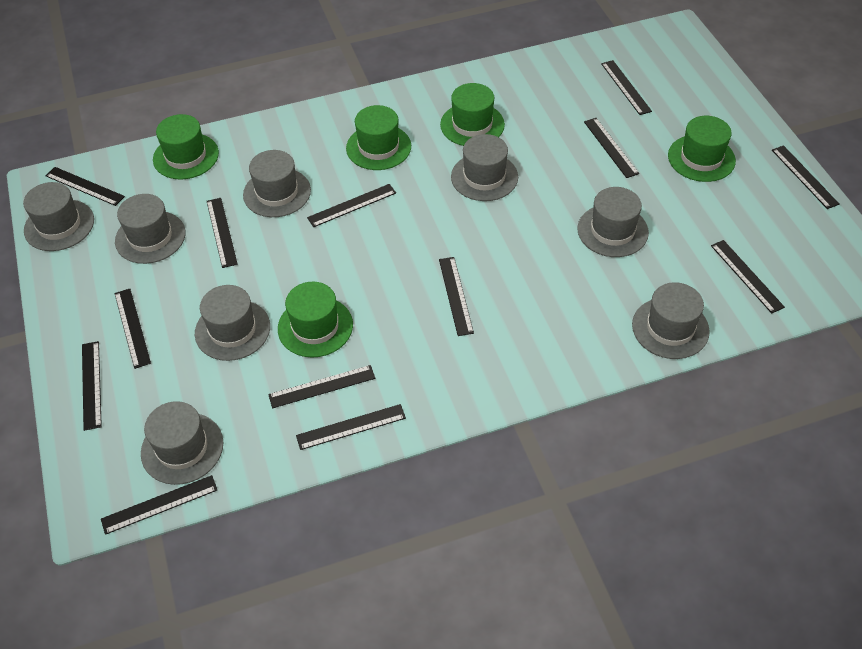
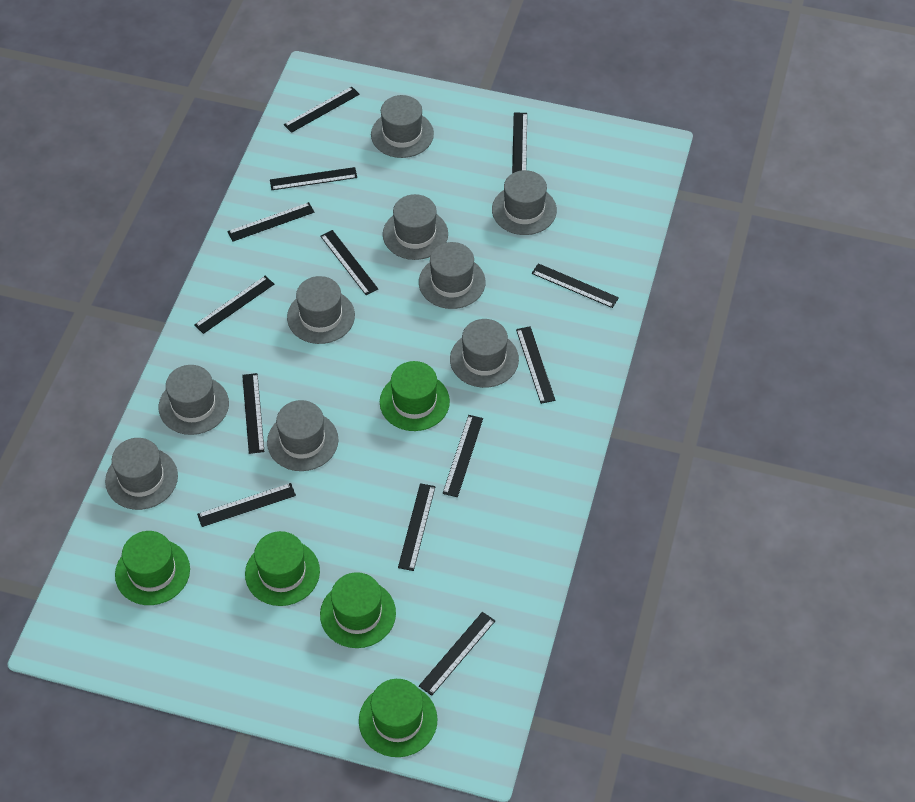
grey hat: 8 -> 9

